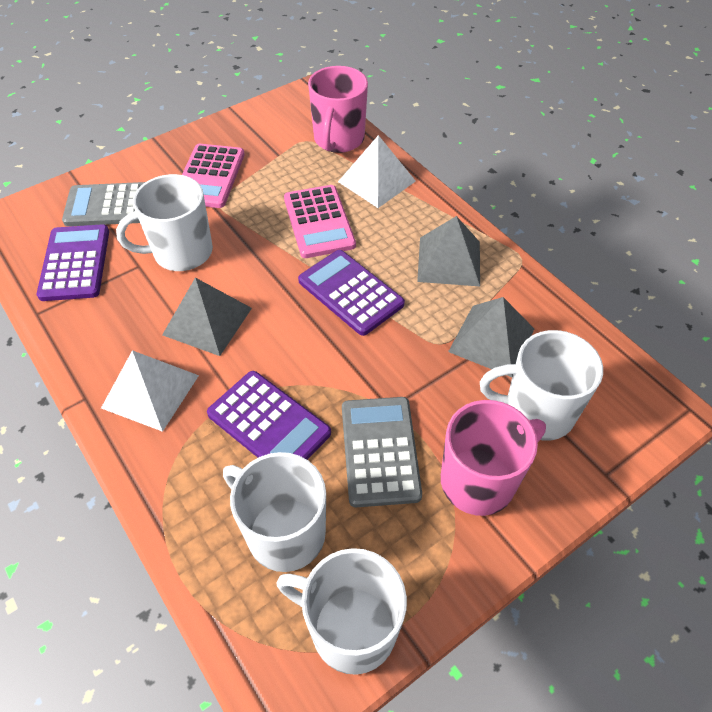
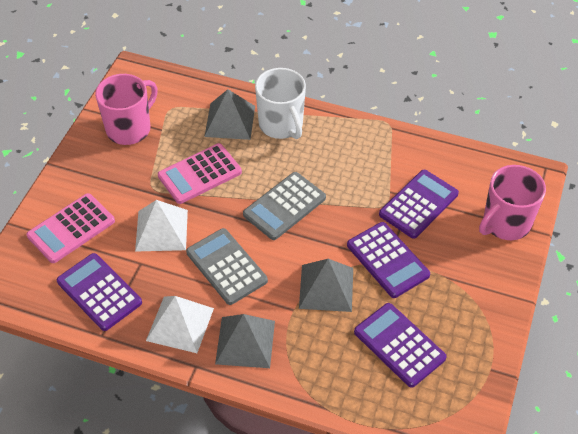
purple calculator: 3 -> 4
white mug: 4 -> 1

